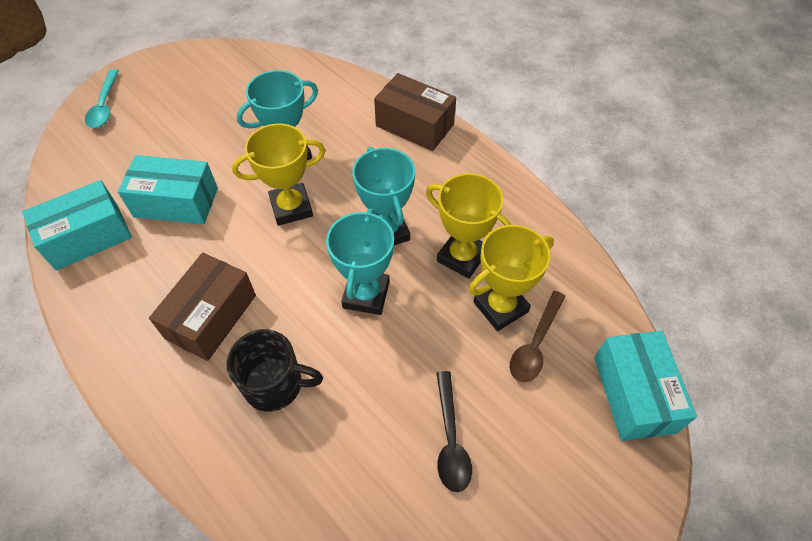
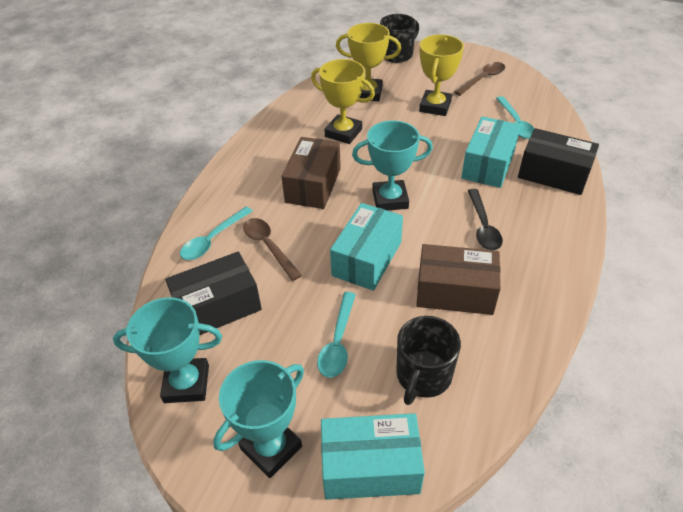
black box: 0 -> 2
black mug: 1 -> 2
brown spoon: 1 -> 2
turquoise spoon: 1 -> 3

